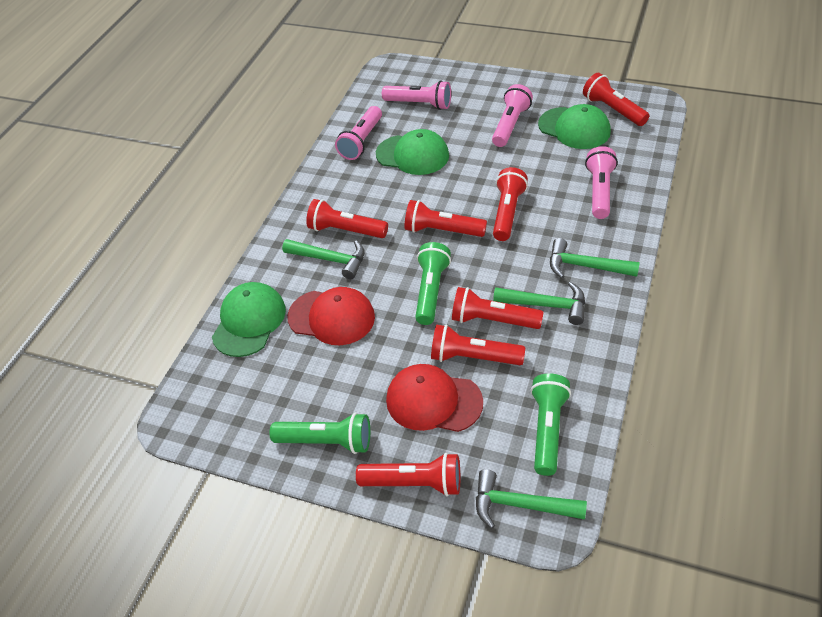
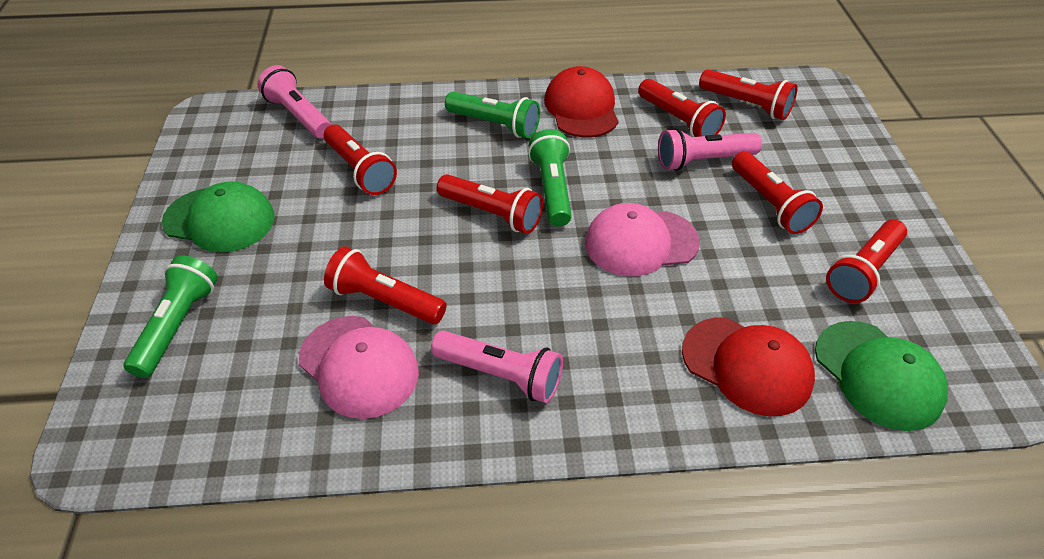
green cap: 3 -> 2
green hammer: 4 -> 0
pink cap: 0 -> 2
pink flashlight: 4 -> 3

